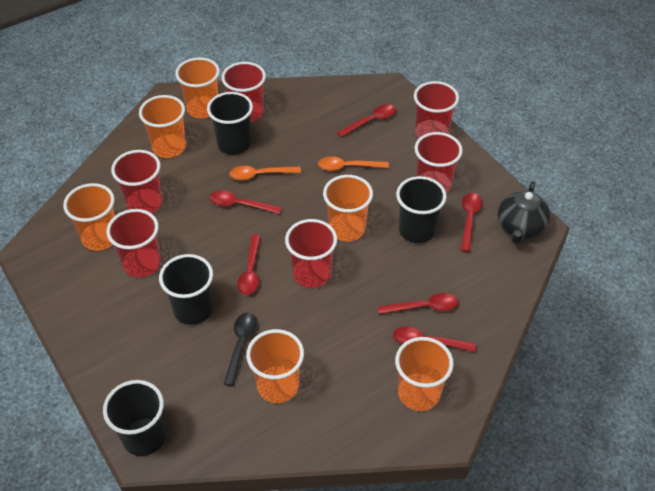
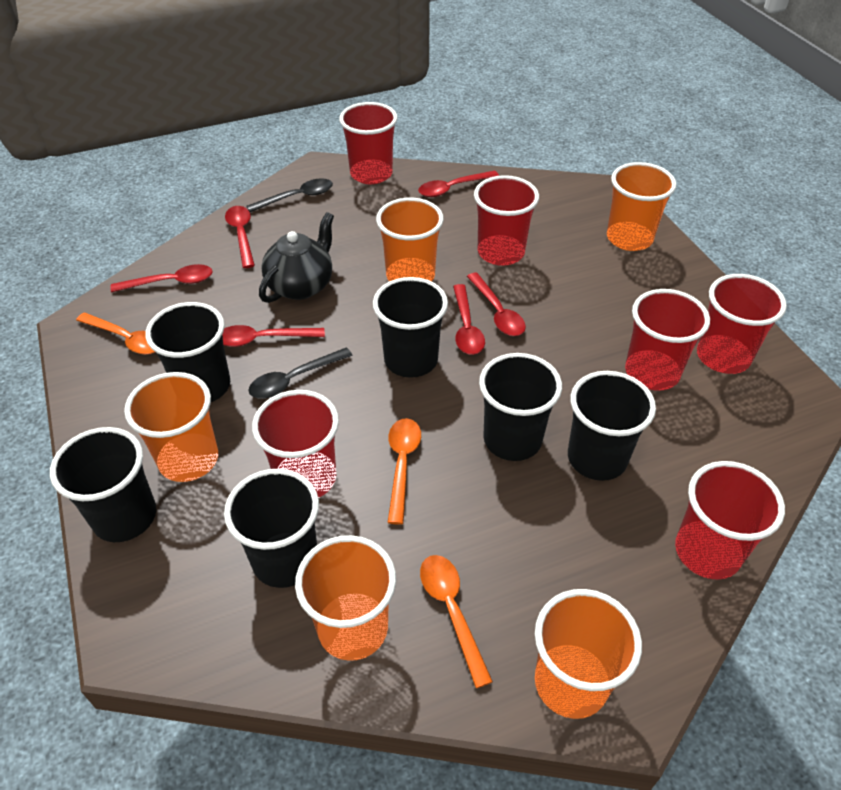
black cup: 4 -> 6
black spoon: 1 -> 2
orange cup: 6 -> 5
orange spoon: 2 -> 3

